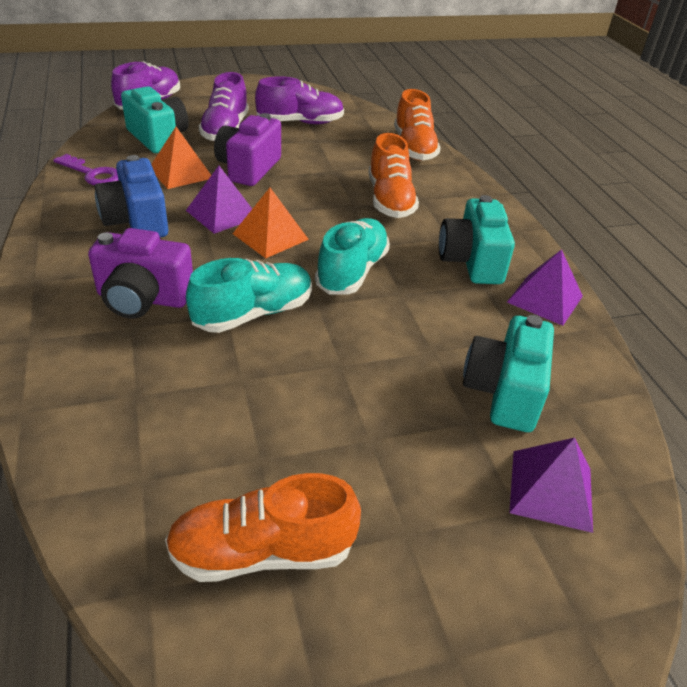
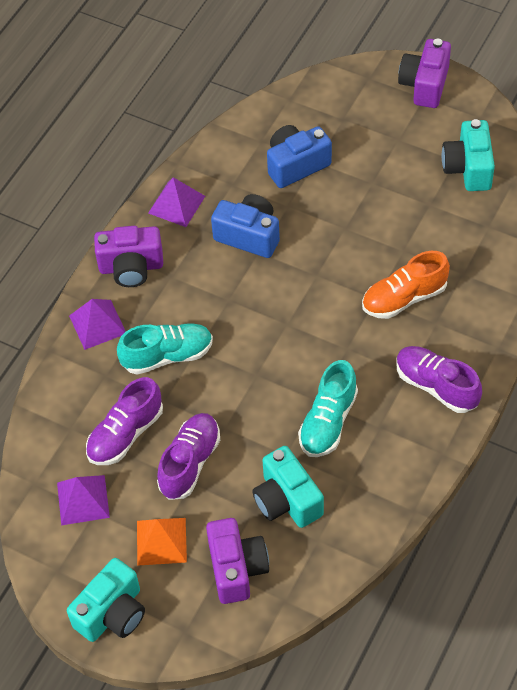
blue camera: 1 -> 2
orange pyramid: 2 -> 1
orange shoe: 3 -> 1
purple camera: 2 -> 3
purple key: 1 -> 0

